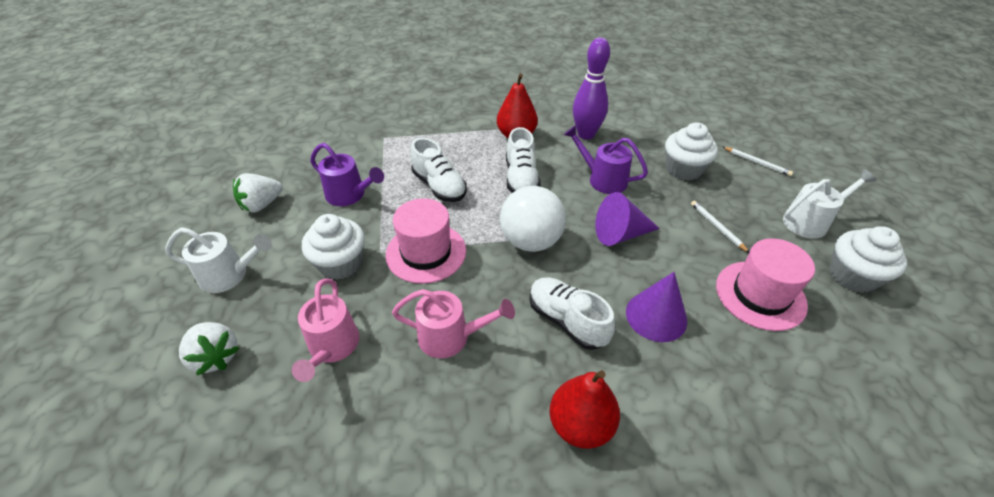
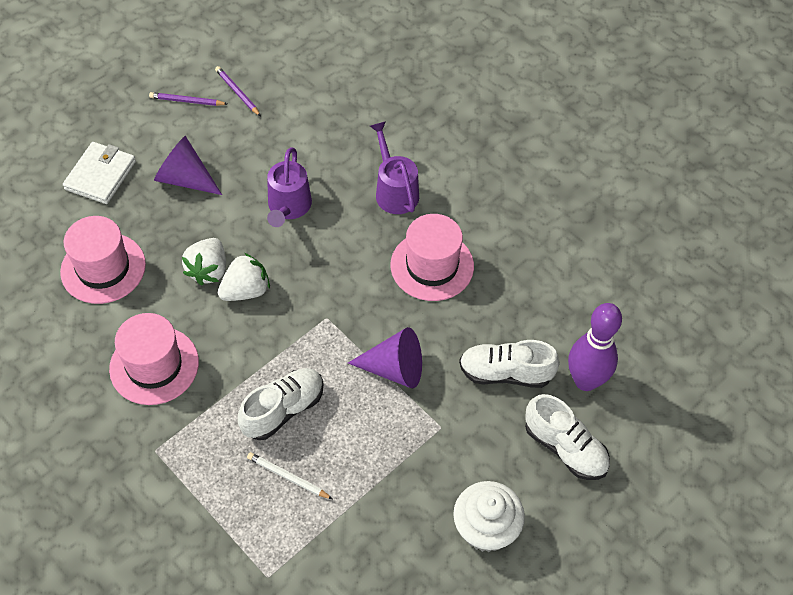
pink hat: 2 -> 3
pink watering can: 2 -> 0
purple pencil: 0 -> 2
red pear: 2 -> 0
white ball: 1 -> 0
white cupcake: 3 -> 1
white pencil: 2 -> 1
white wallet: 0 -> 1
white watering can: 2 -> 0

